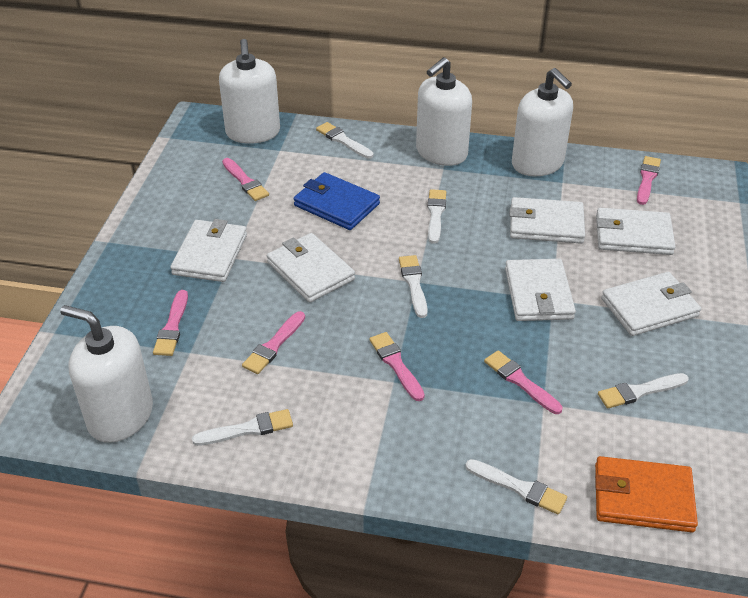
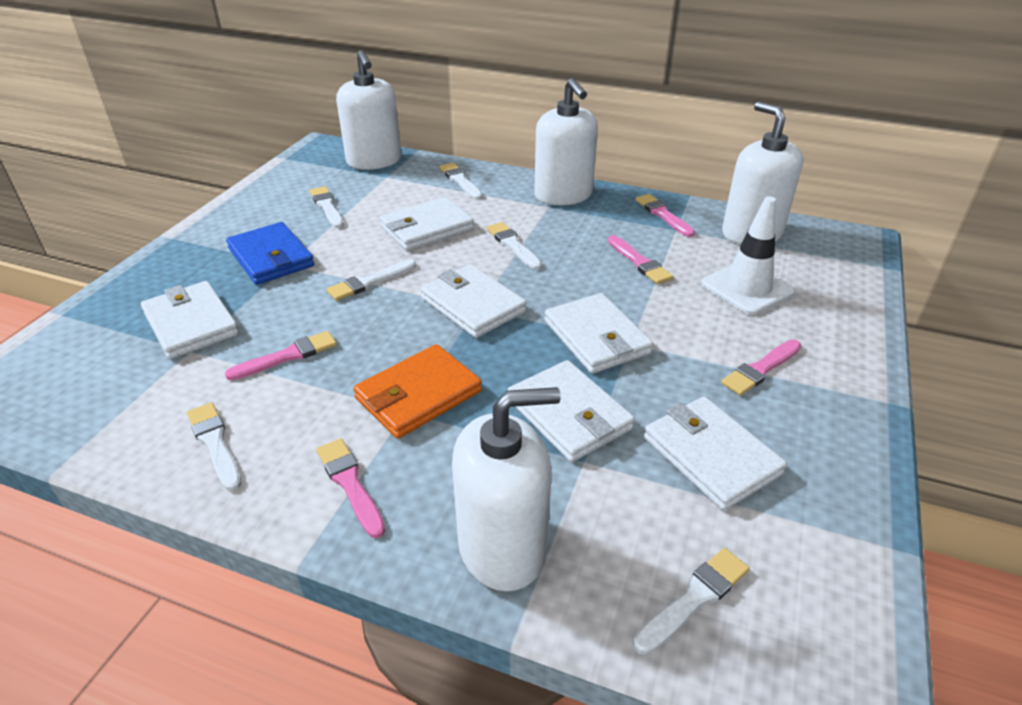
pink brush: 6 -> 5
white traffic cone: 0 -> 1

